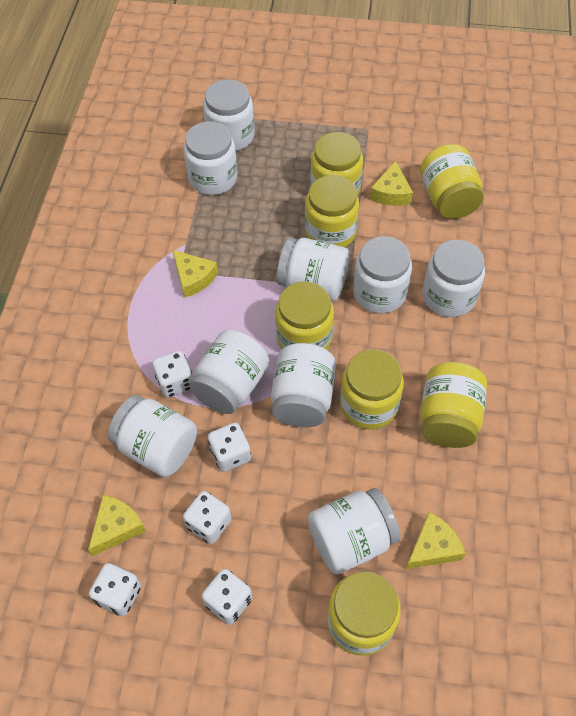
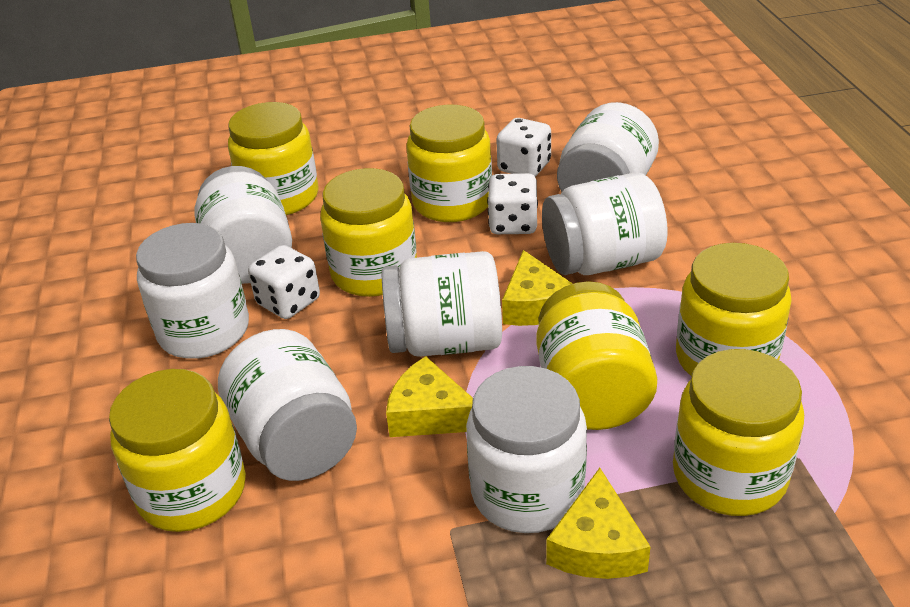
white dice: 5 -> 3
white jar: 9 -> 7
yellow cheese: 4 -> 3

